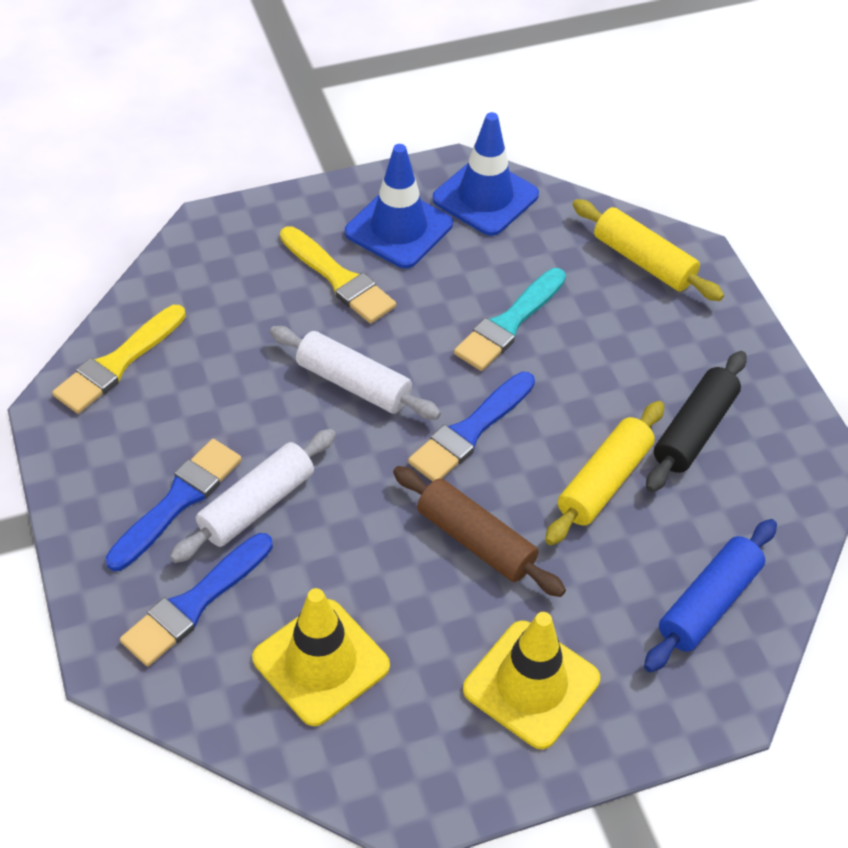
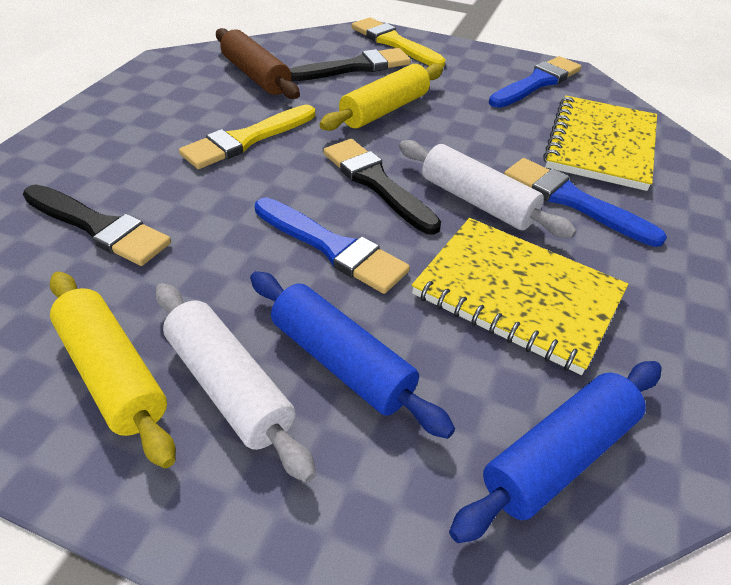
black brush: 0 -> 3
black rolling pin: 1 -> 0
blue rolling pin: 1 -> 2
blue traffic cone: 2 -> 0
turquoise brush: 1 -> 0
yellow notebook: 0 -> 2
yellow traffic cone: 2 -> 0

